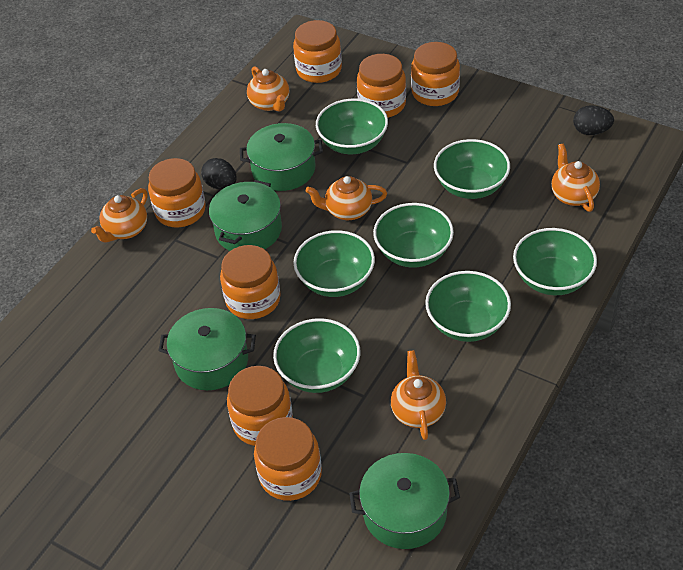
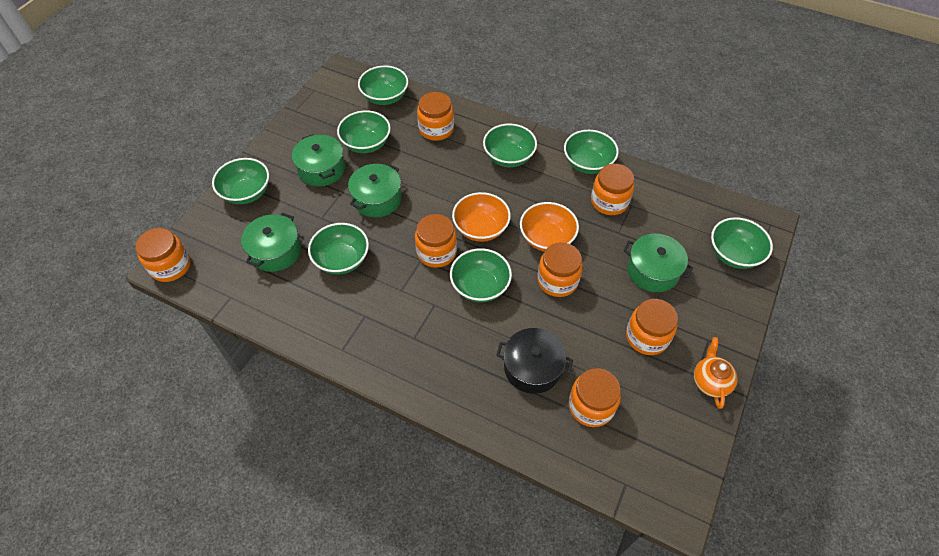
black egg: 2 -> 0
black pot: 0 -> 1
green bowl: 7 -> 8
orange bowl: 0 -> 2
orange teapot: 5 -> 1

